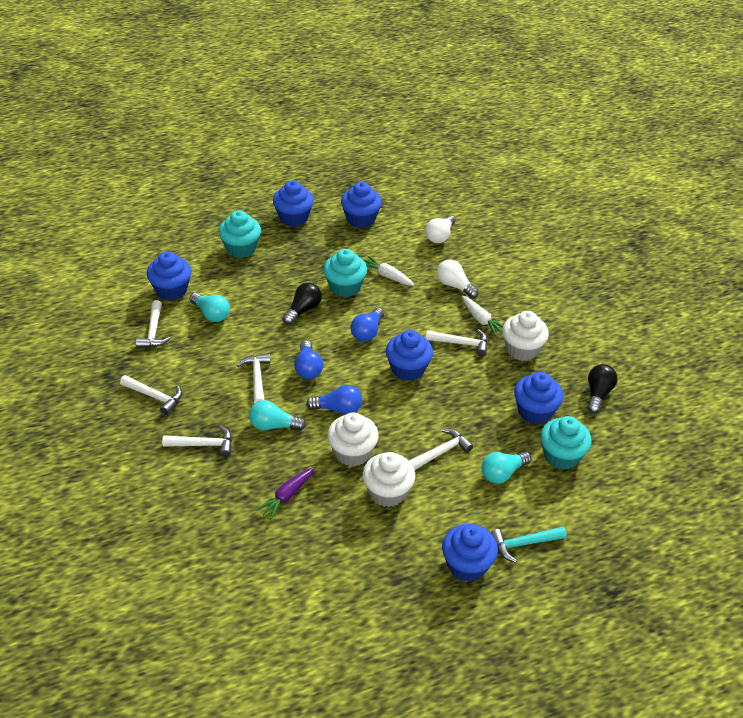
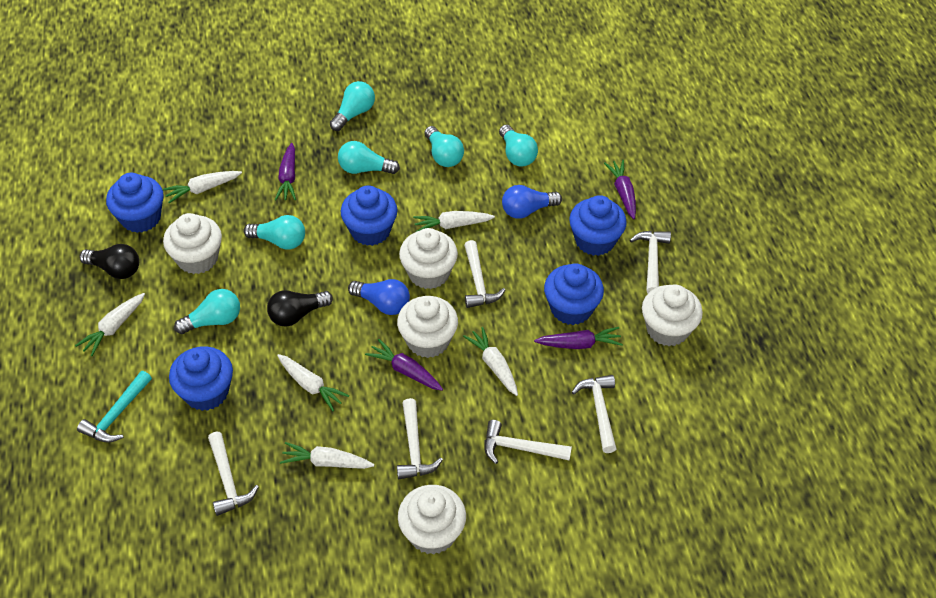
blue cupcake: 6 -> 5
blue light bulb: 3 -> 2
purple carrot: 1 -> 4
turquoise cupcake: 3 -> 0
turquoise light bulb: 3 -> 6
white carrot: 2 -> 6
white cupcake: 3 -> 5
white light bulb: 2 -> 0

